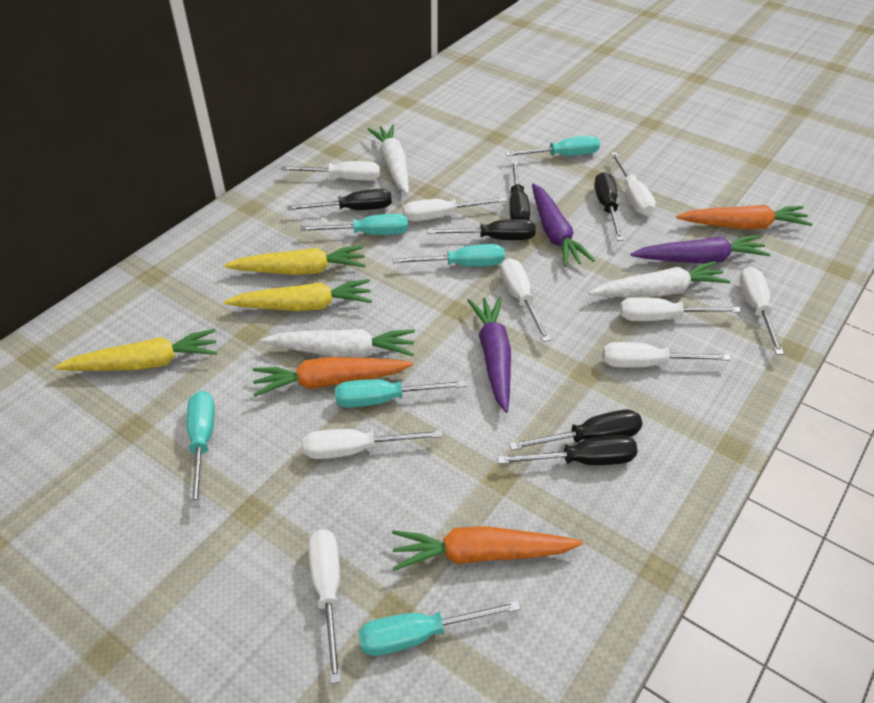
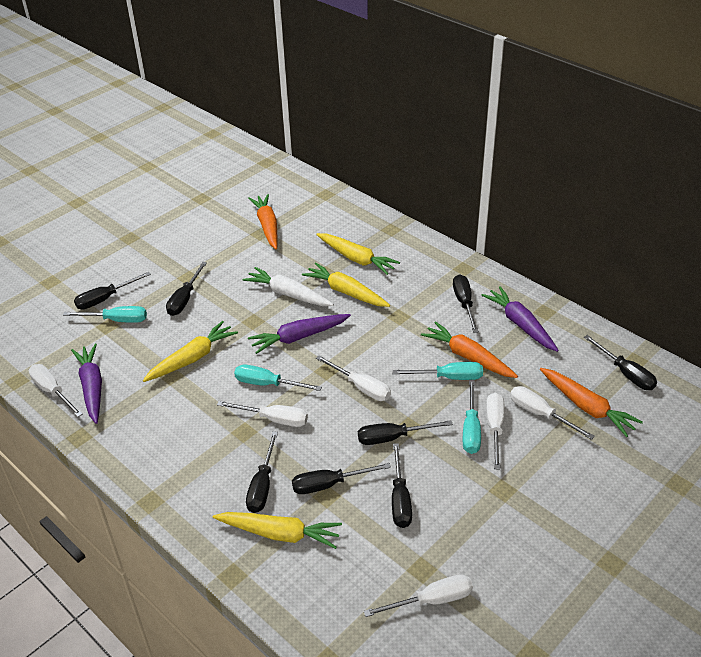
black screwdriver: 6 -> 8
turquoise screwdriver: 6 -> 4
white carrot: 3 -> 1
white screwdriver: 9 -> 6
yellow carrot: 3 -> 4

